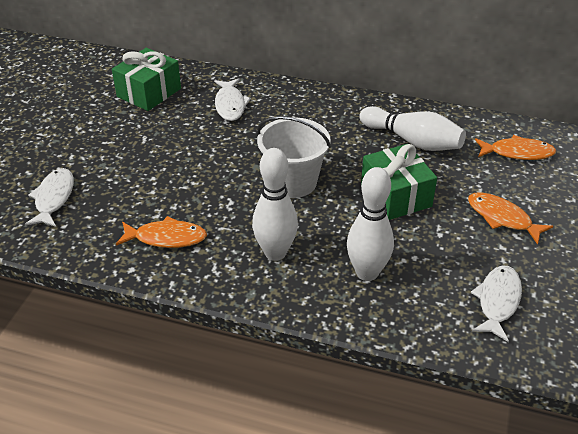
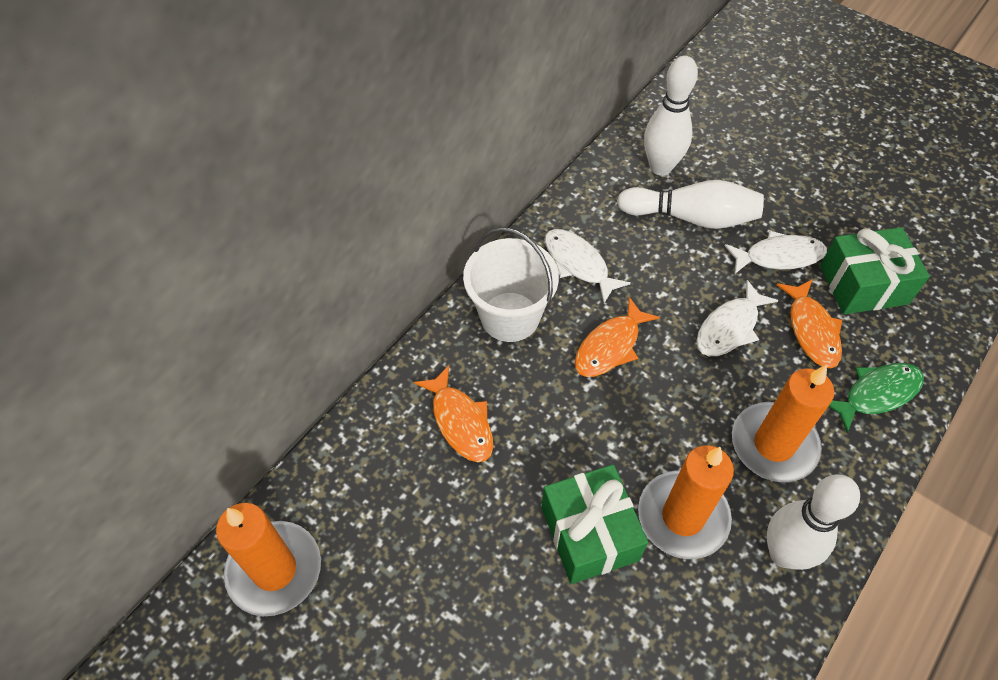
green fish: 0 -> 1
orange candle: 0 -> 3

